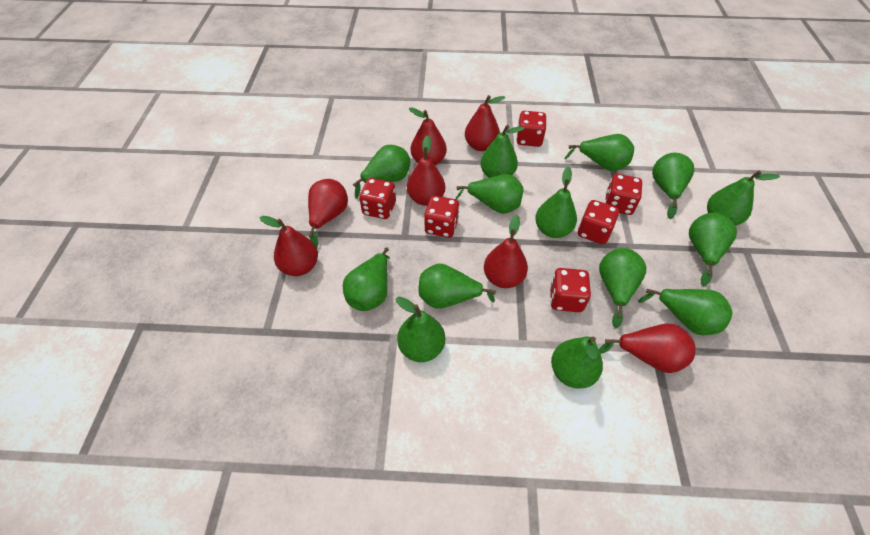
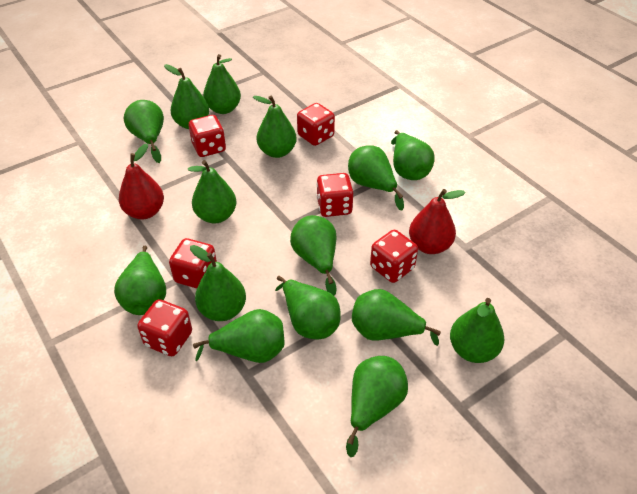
green pear: 14 -> 15
red pear: 7 -> 2

